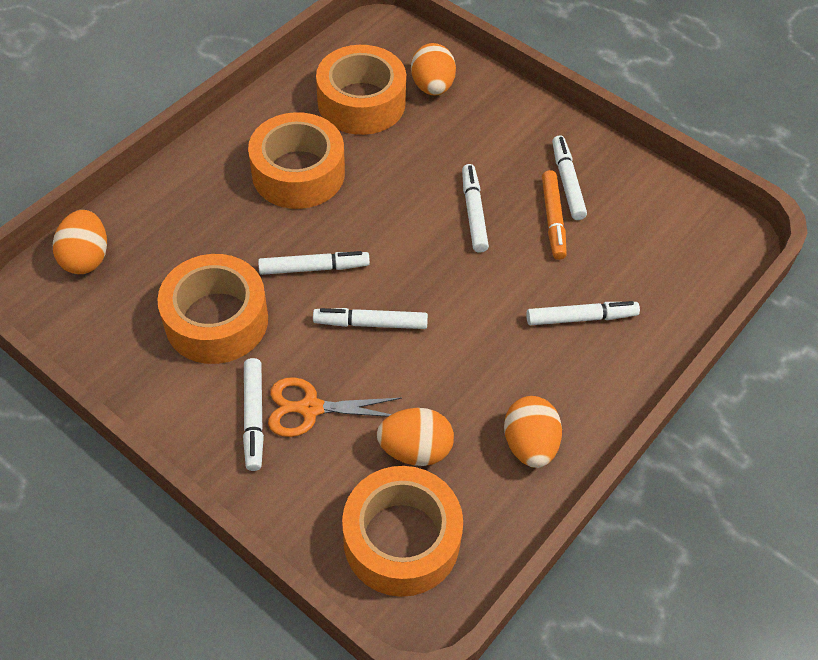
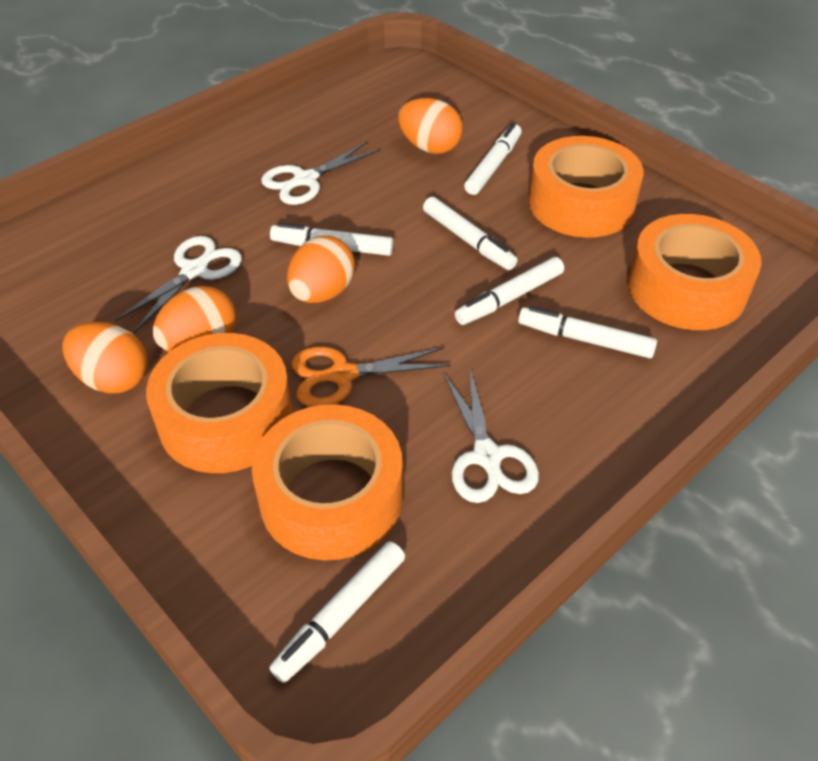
orange marker: 1 -> 0
white scissors: 0 -> 3

